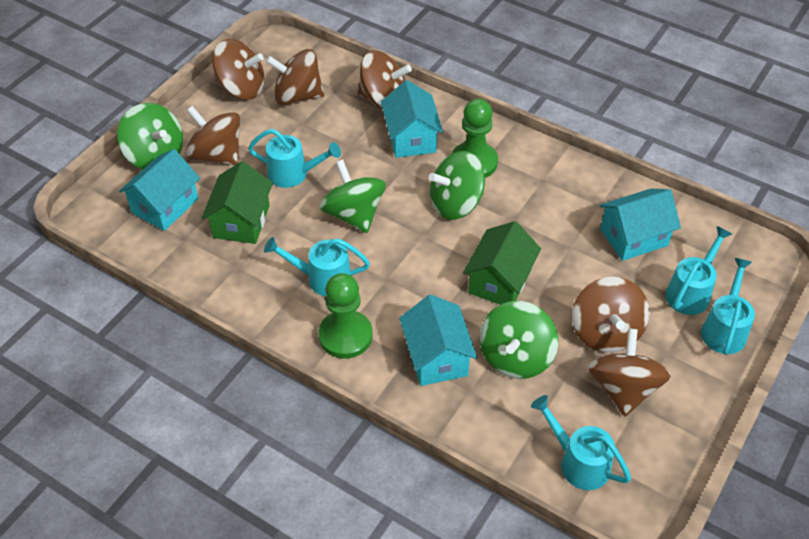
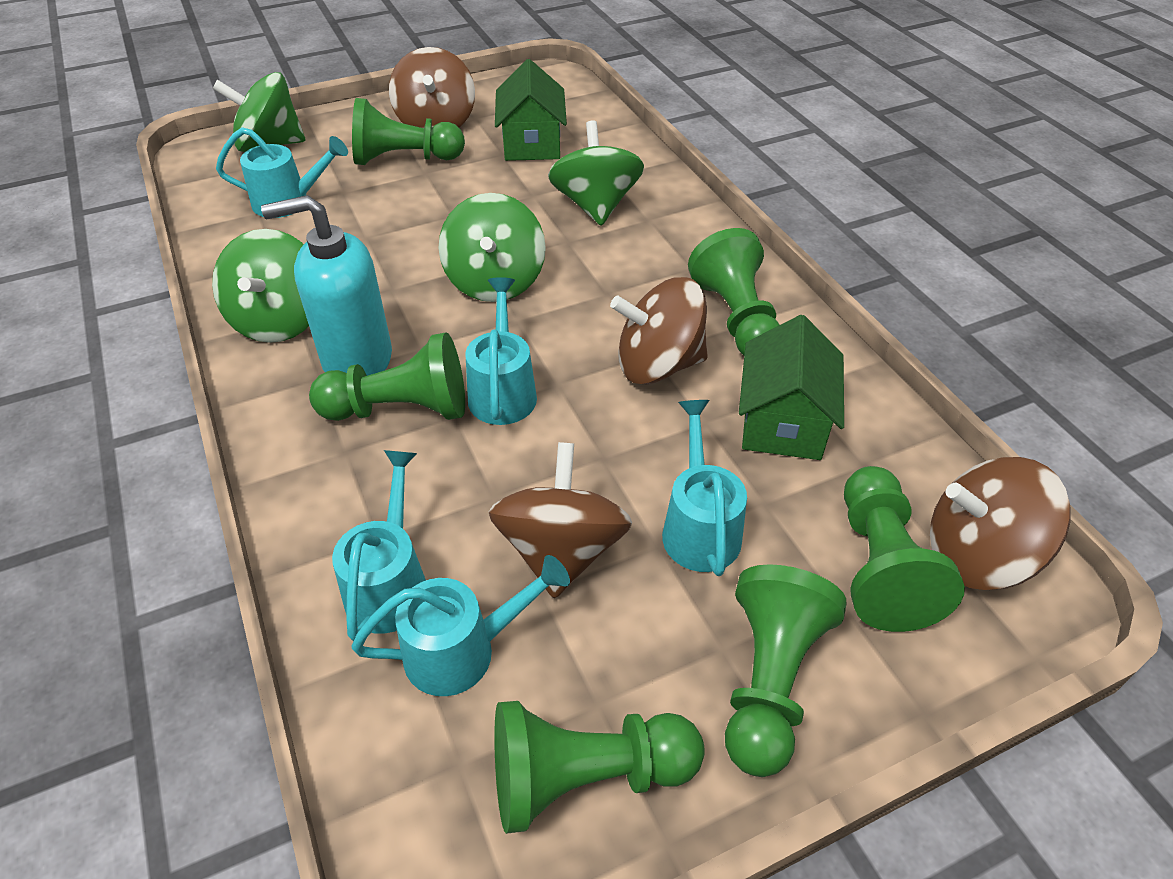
brown spinning top: 6 -> 4
green pawn: 2 -> 6
turquoise house: 4 -> 0
turquoise soap dispenser: 0 -> 1

